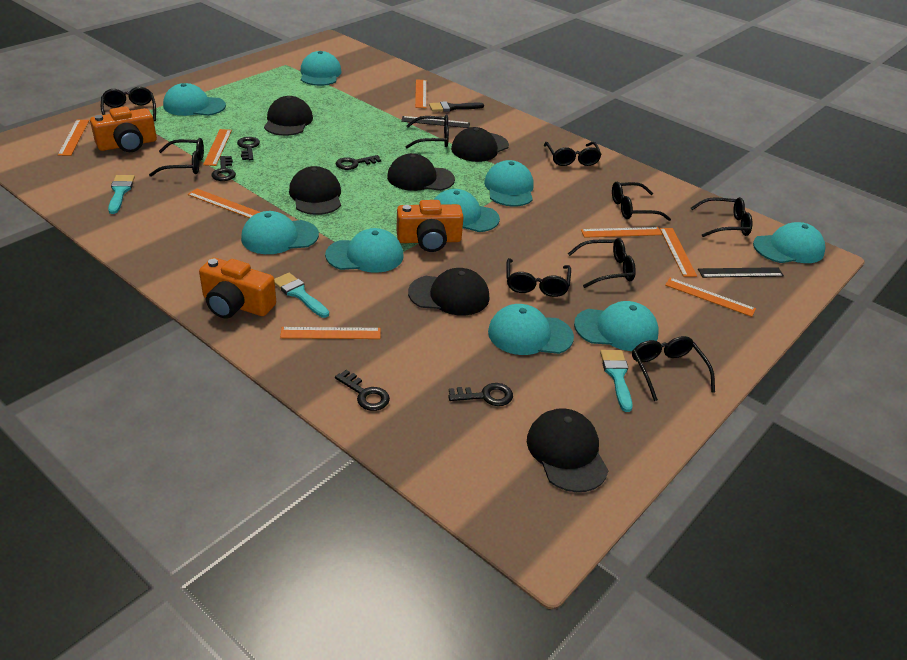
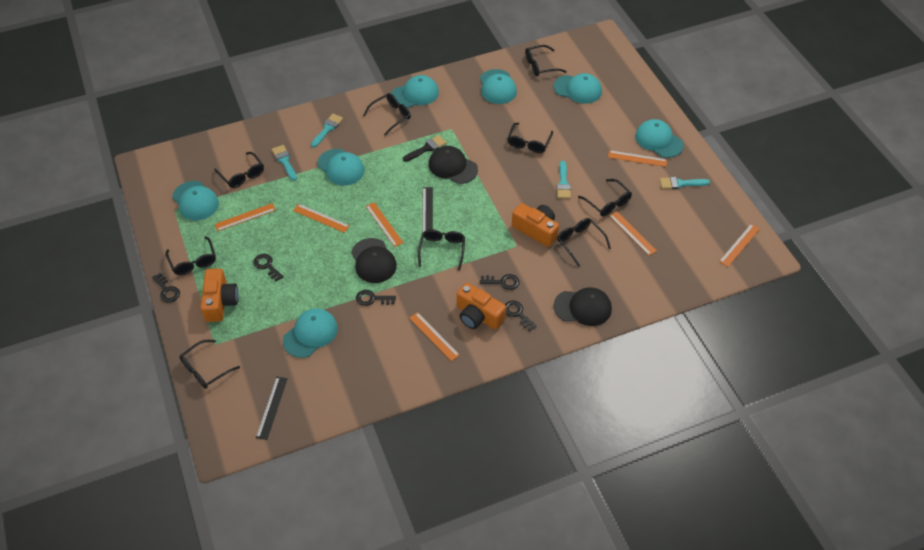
black cap: 6 -> 3
orange ruler: 8 -> 7
turquoise brush: 3 -> 4
turquoise cap: 9 -> 7

